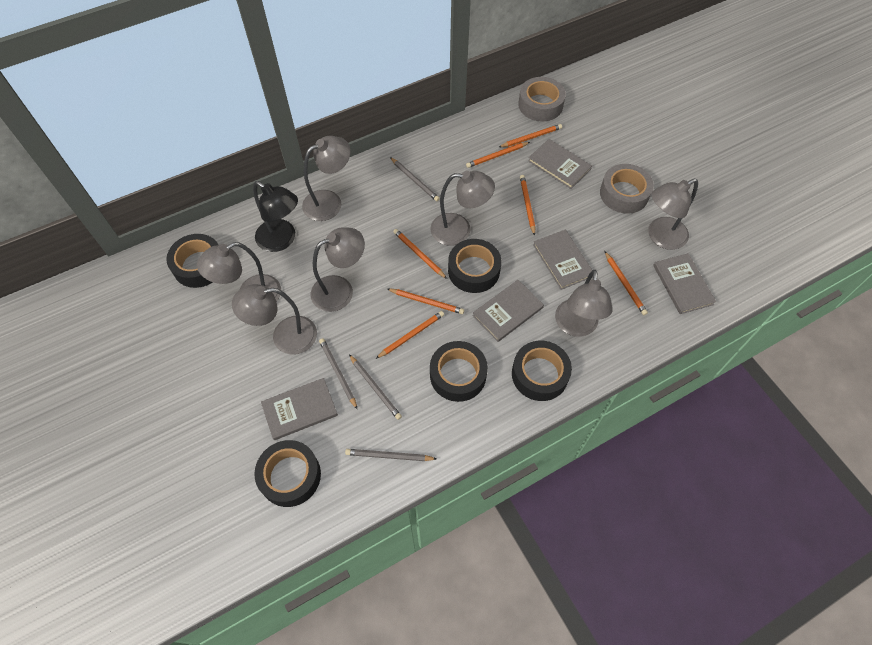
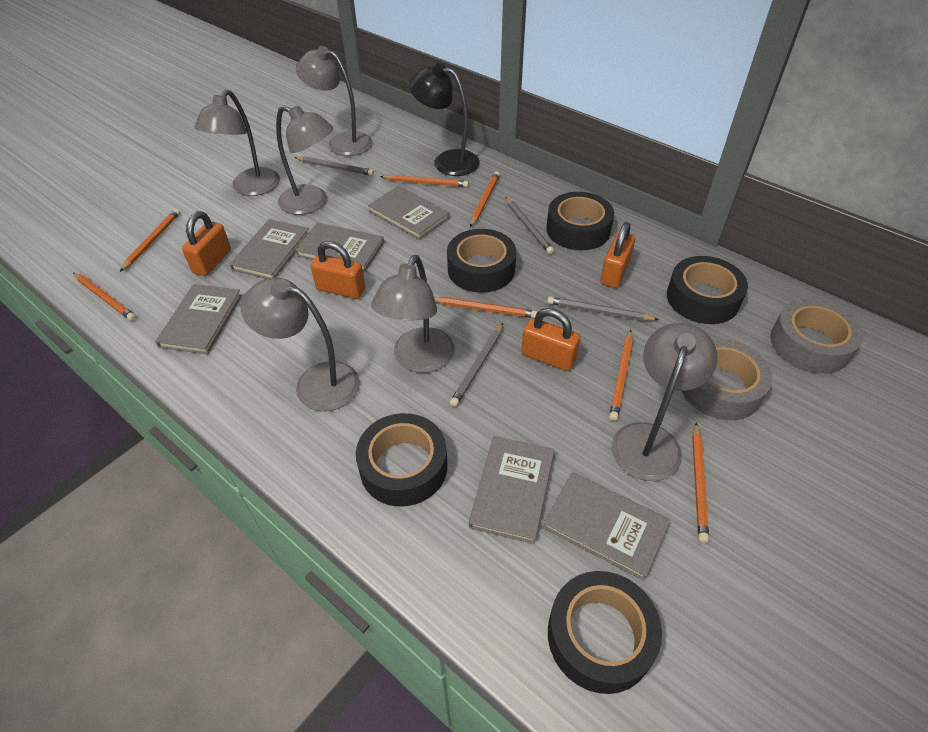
grey book: 5 -> 6
grey lamp: 7 -> 6
orange padlock: 0 -> 4

